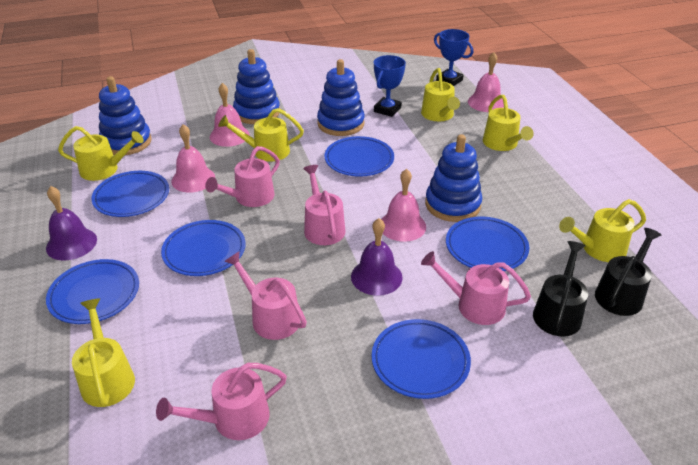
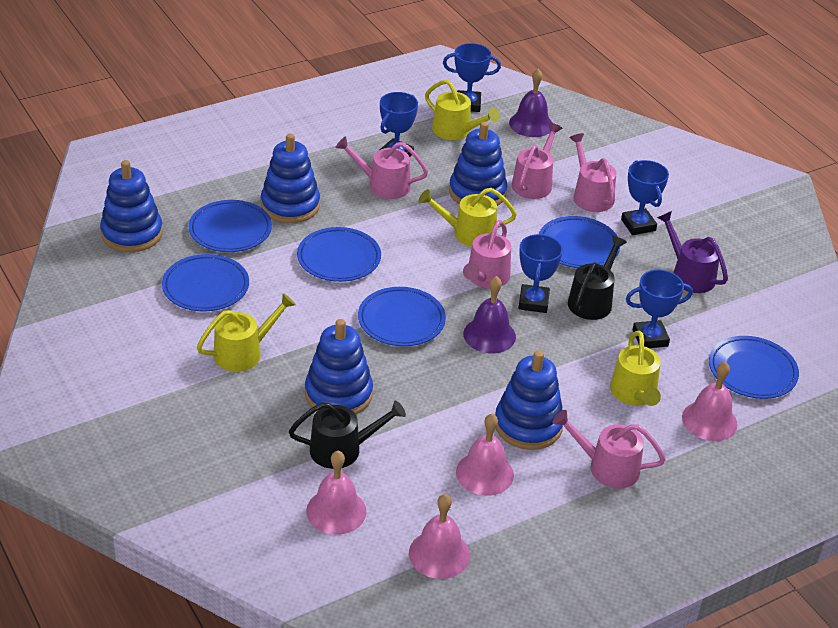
blue stacking toy: 4 -> 5
blue trophy: 2 -> 5
purple watering can: 0 -> 1
yellow watering can: 6 -> 4

